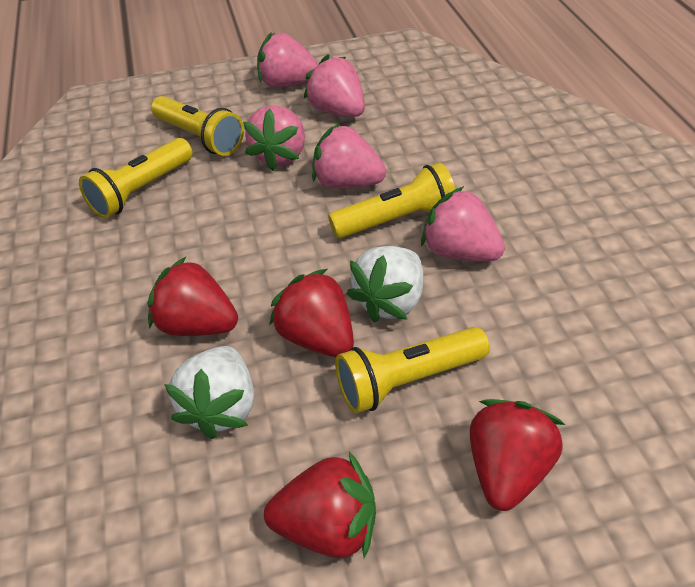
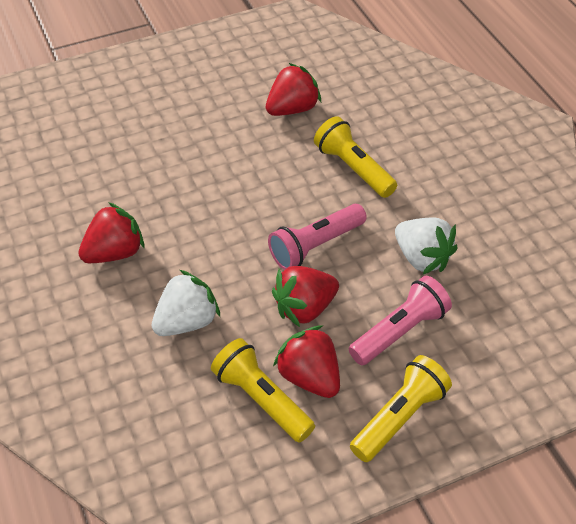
pink flashlight: 0 -> 2
pink strawberry: 5 -> 0
yellow flashlight: 4 -> 3

